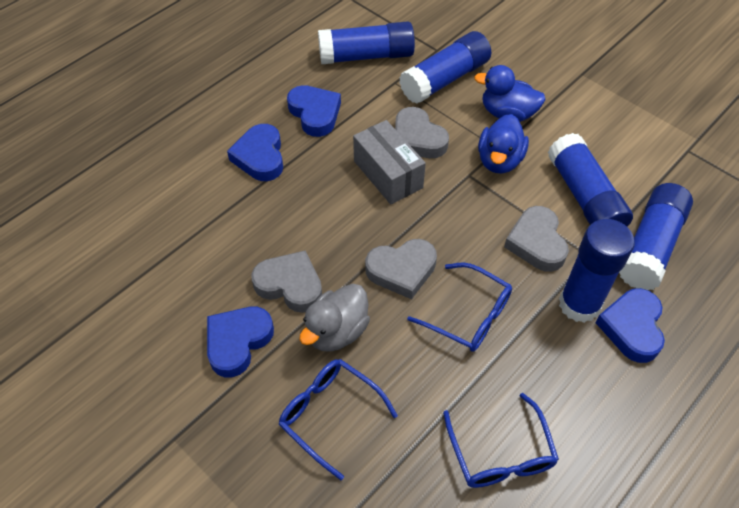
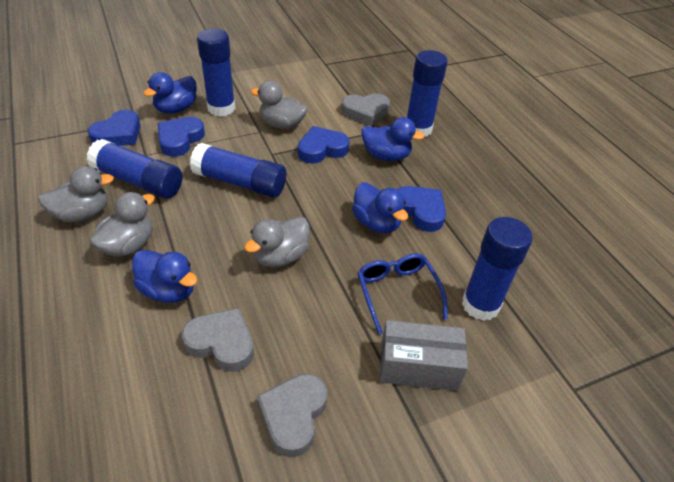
blue duck: 2 -> 4
blue glasses: 3 -> 1
grey duck: 1 -> 4
grey heart: 4 -> 3

